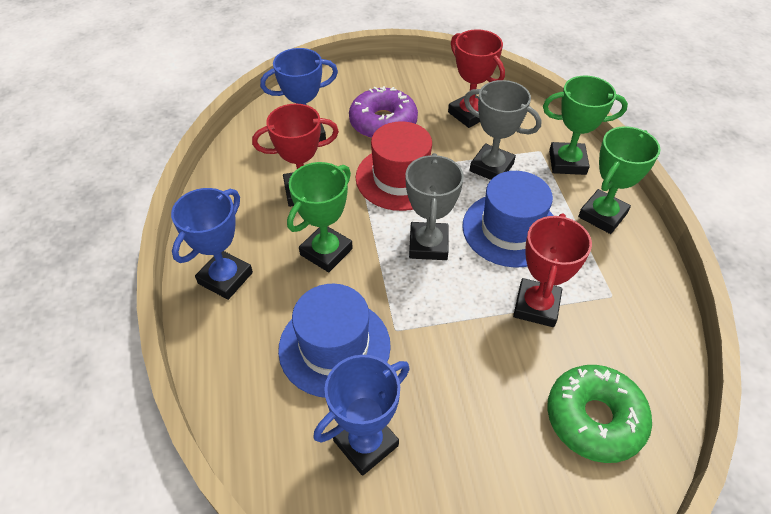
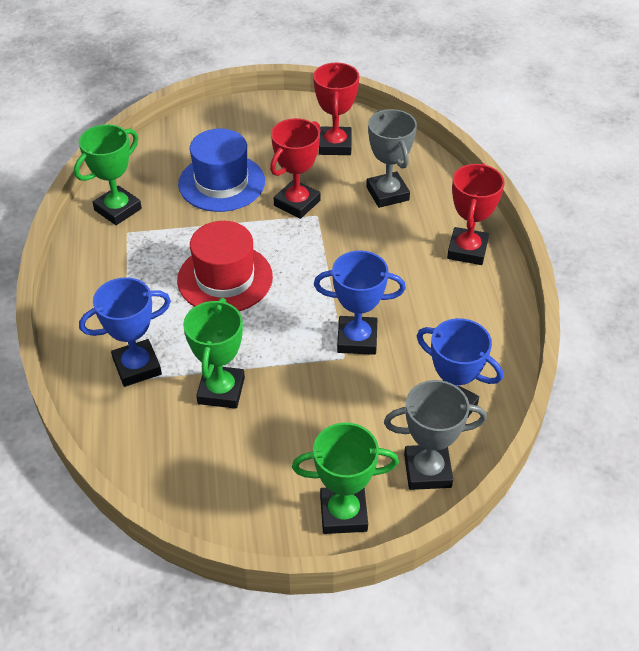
blue hat: 2 -> 1
green donut: 1 -> 0
purple donut: 1 -> 0

